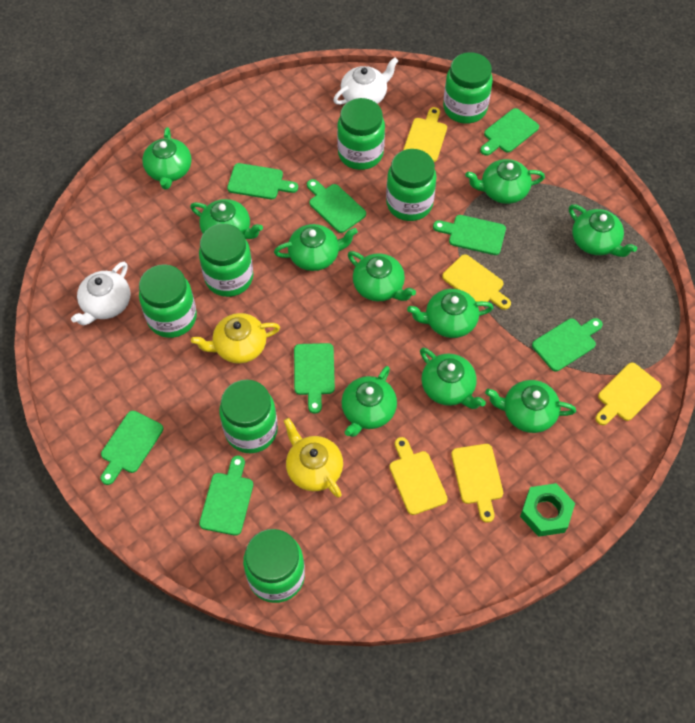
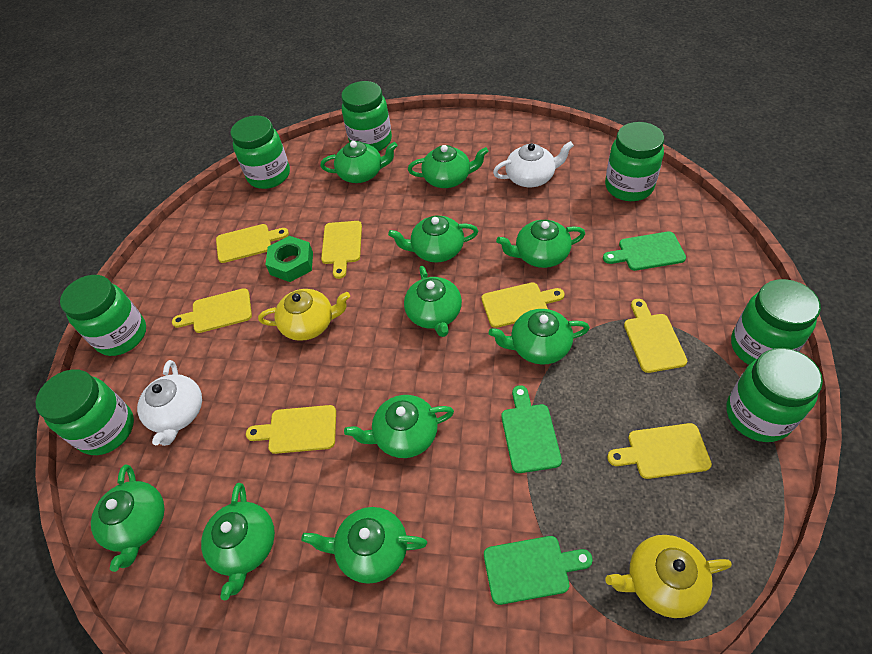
green cutting board: 8 -> 3
yellow cutting board: 5 -> 7

